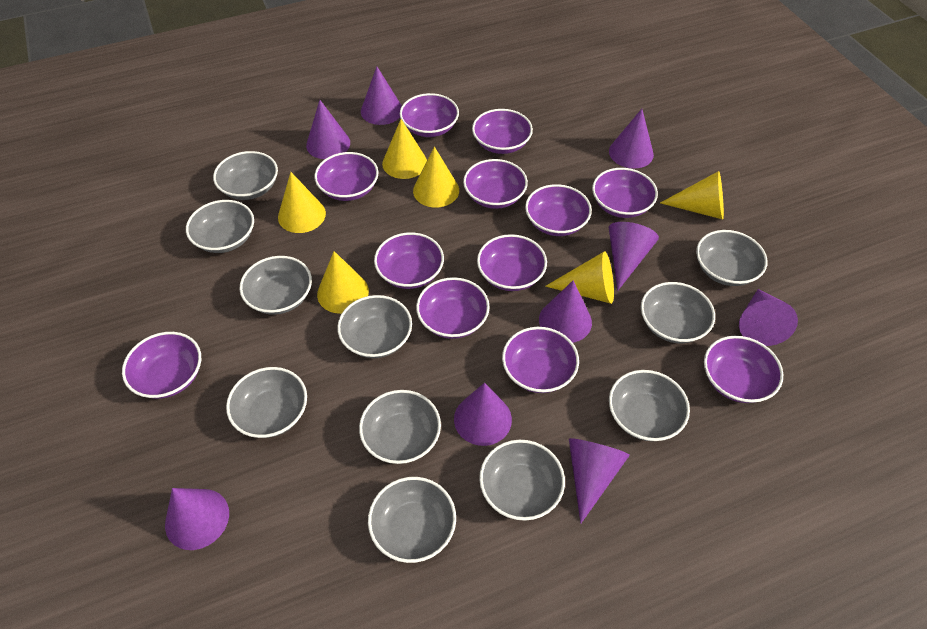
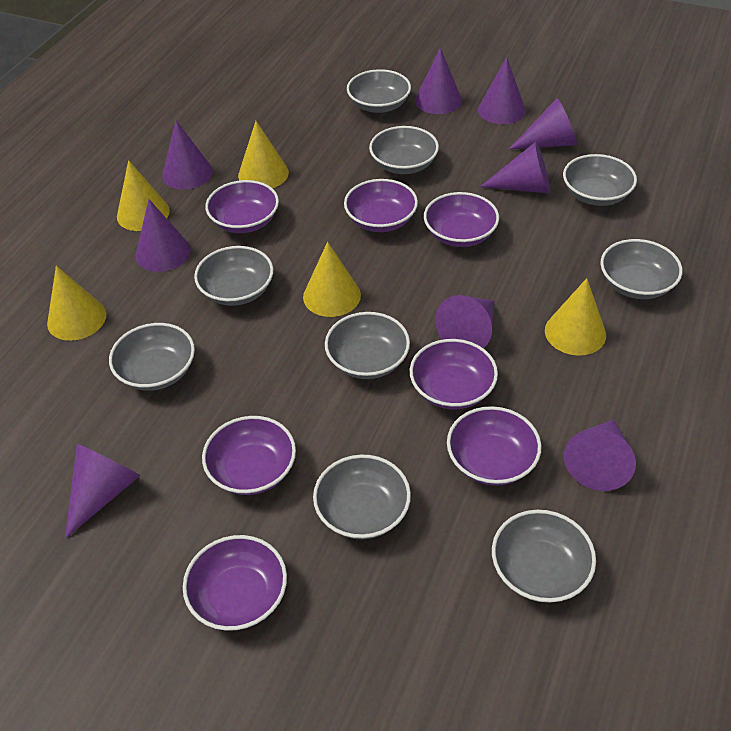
grey bowl: 11 -> 9
purple bowl: 12 -> 7
yellow cone: 6 -> 5

